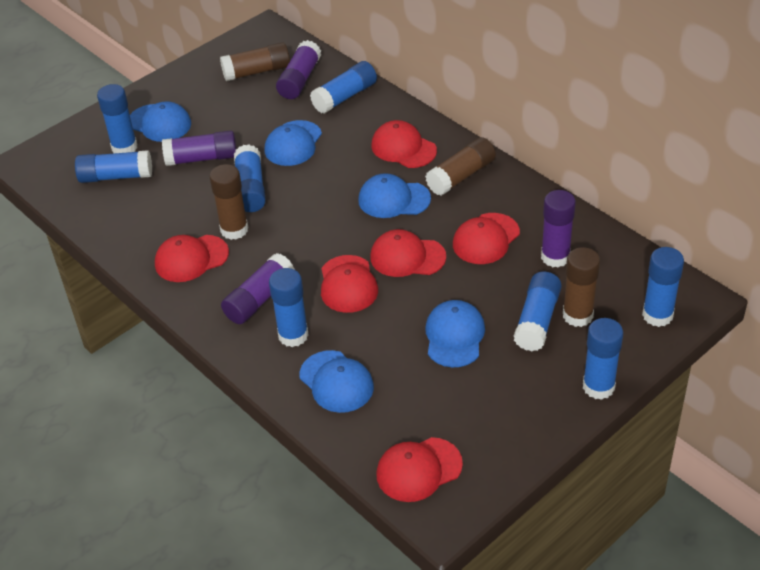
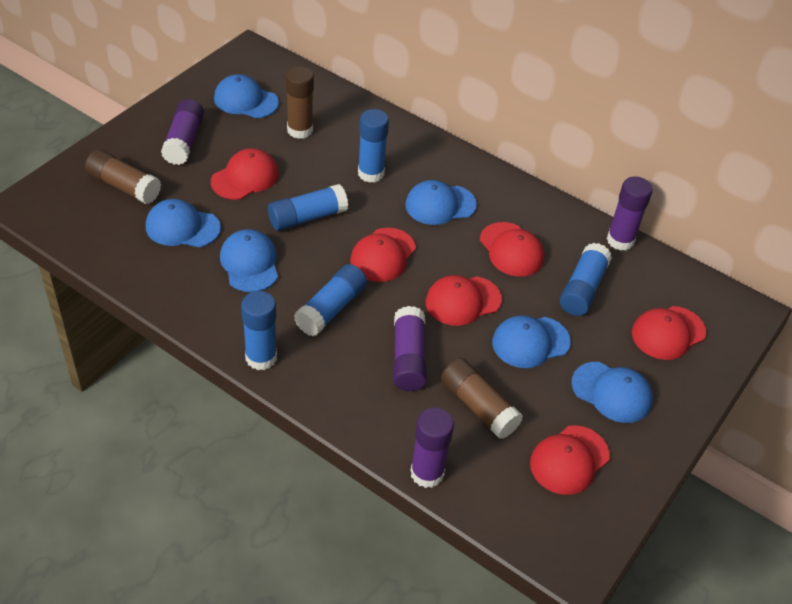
blue cap: 5 -> 6
blue glue stick: 8 -> 5
brown glue stick: 4 -> 3

